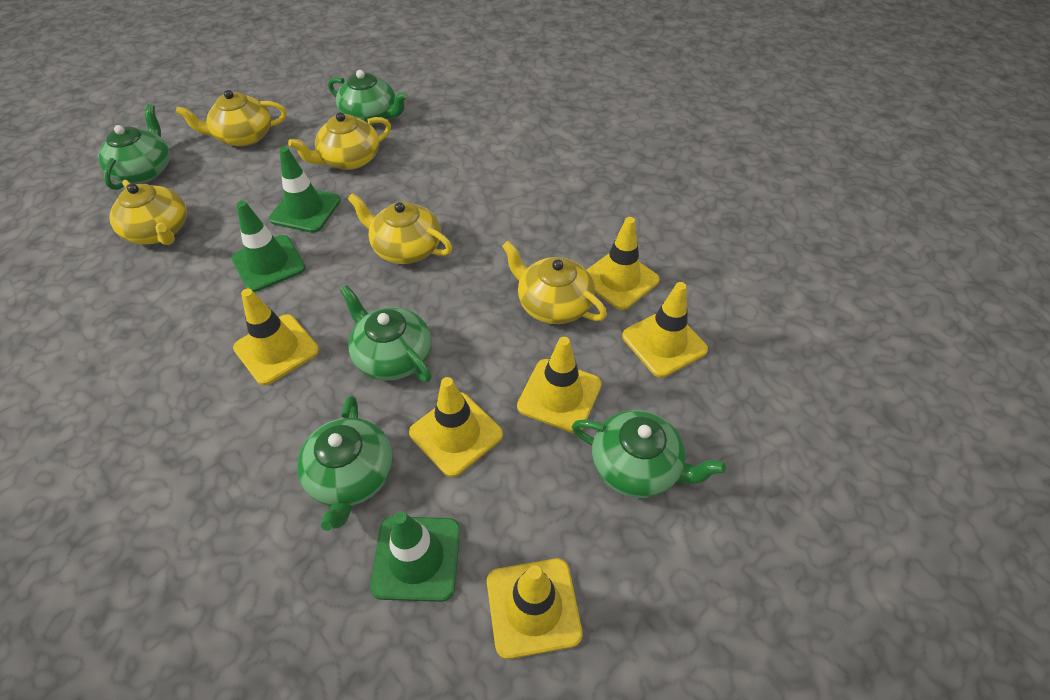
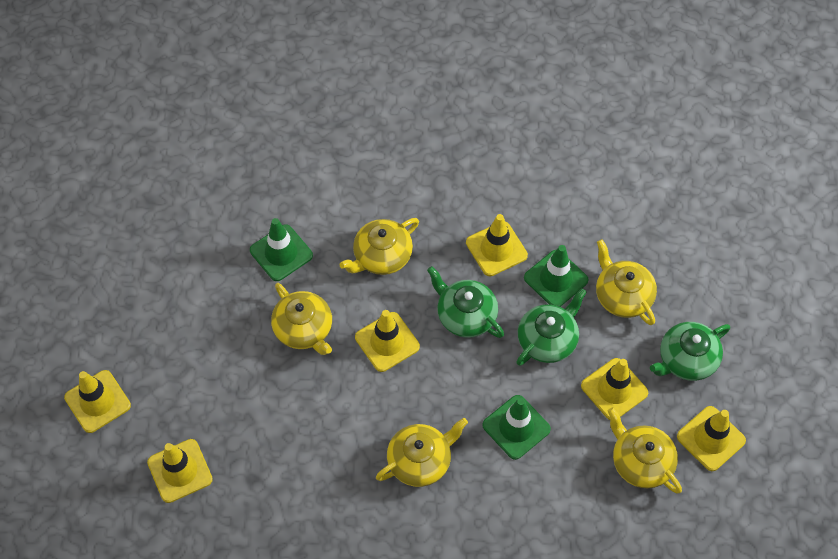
green teapot: 5 -> 3

